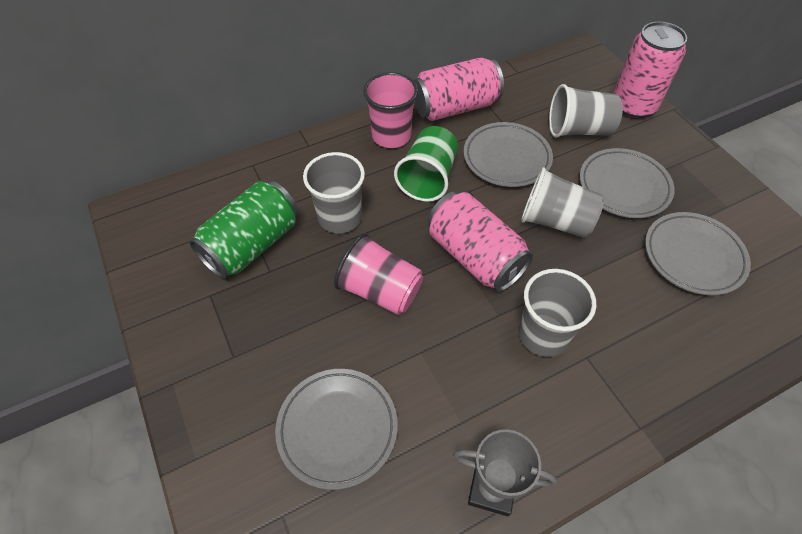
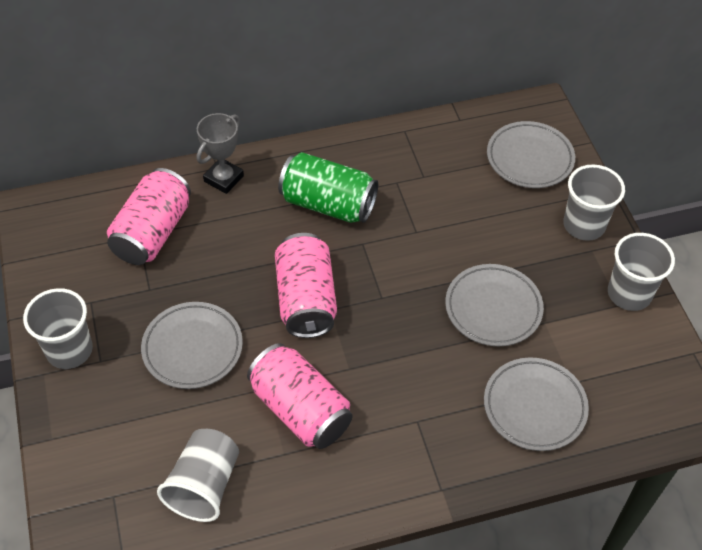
green cup: 1 -> 0
pink cup: 2 -> 0

